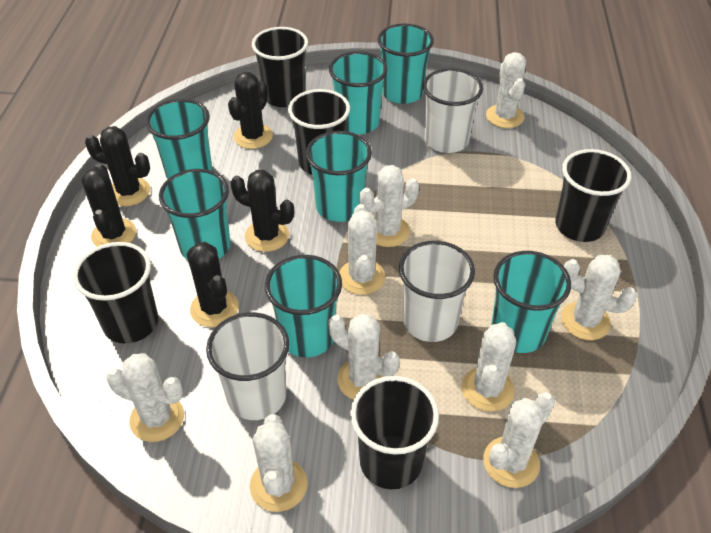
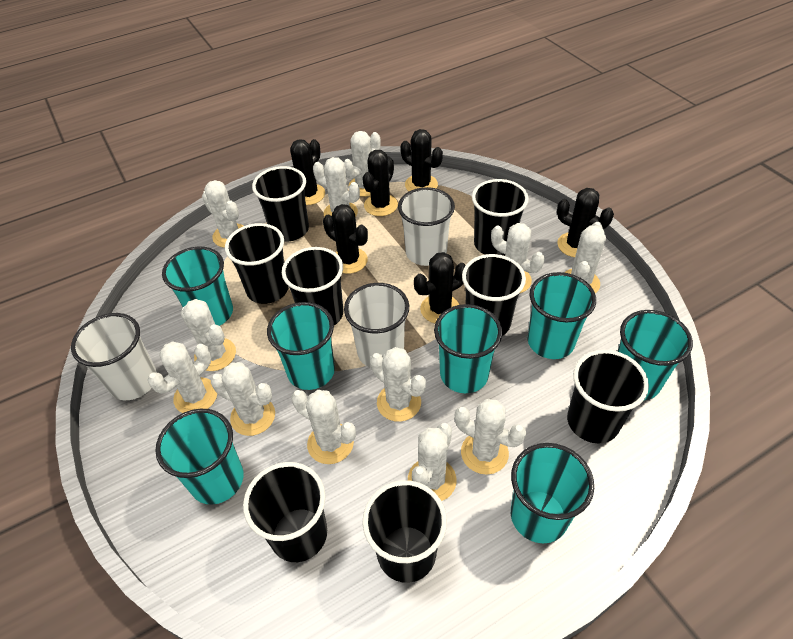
black cactus: 5 -> 6
black cup: 5 -> 8
white cactus: 9 -> 12

